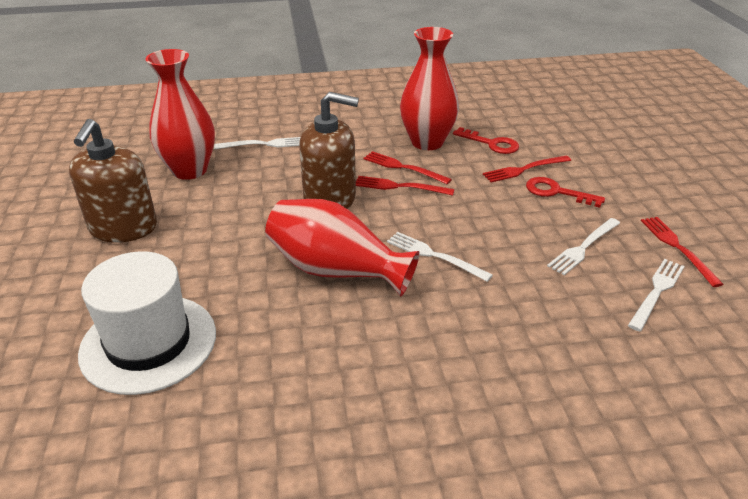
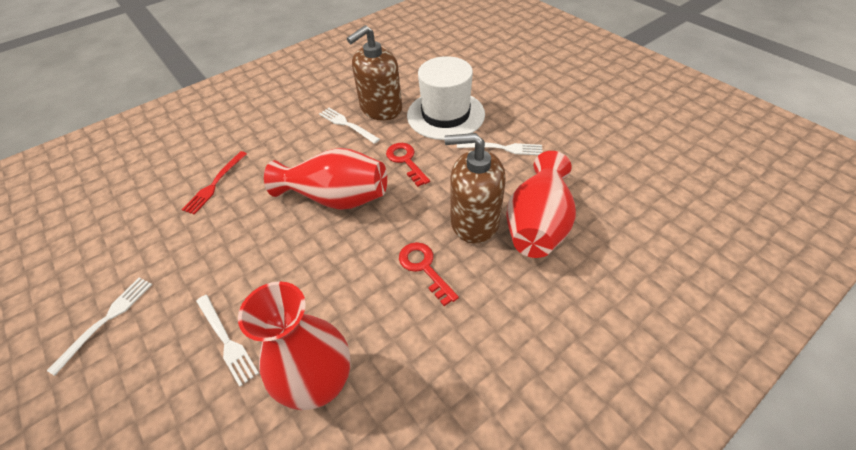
red fork: 4 -> 1

